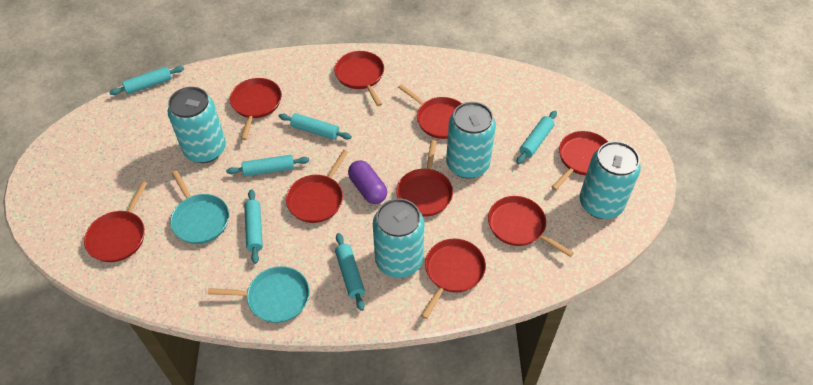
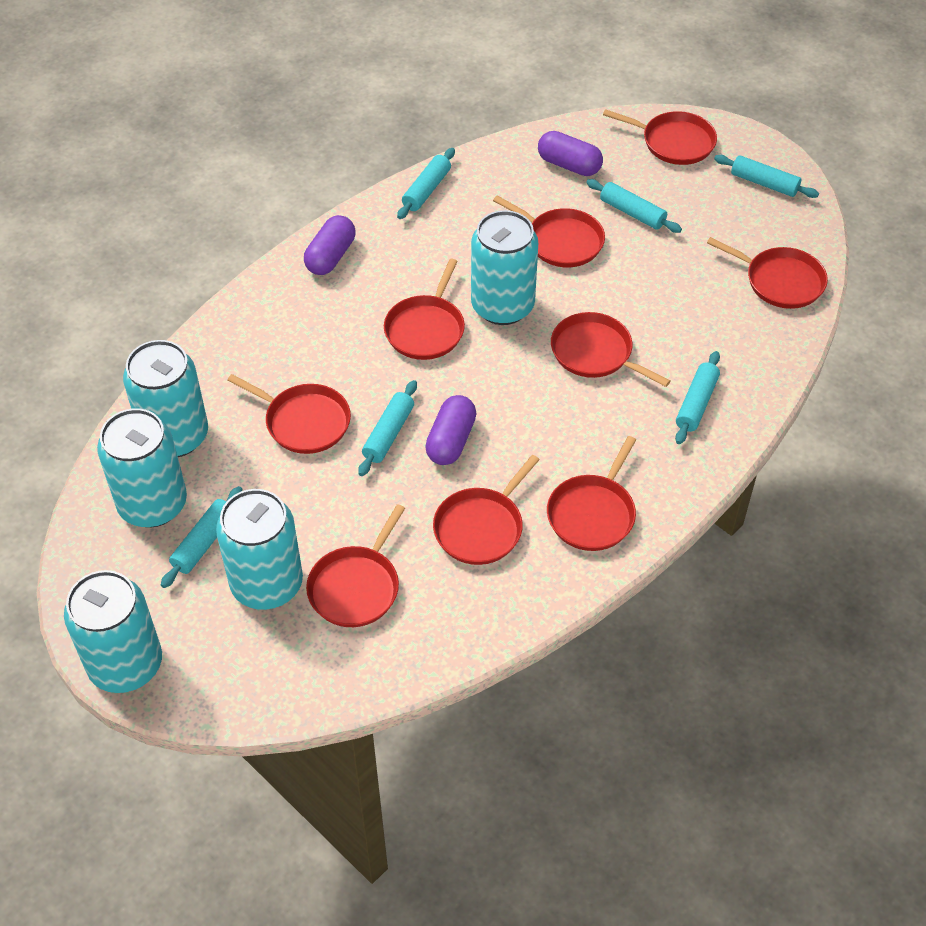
purple capsule: 1 -> 3
turquoise can: 4 -> 5
turquoise pan: 2 -> 0

